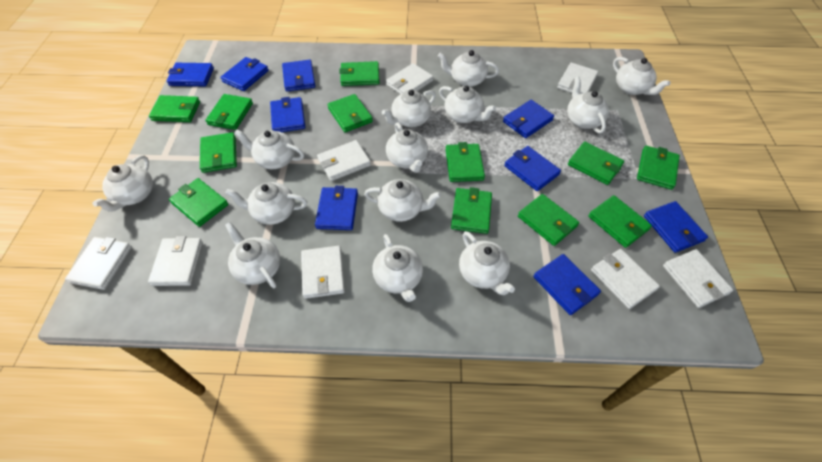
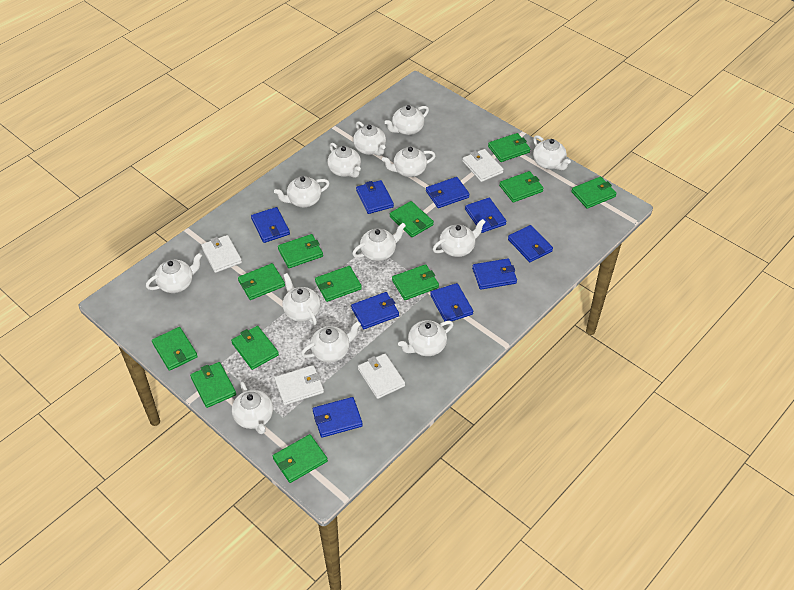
white wallet: 8 -> 4

